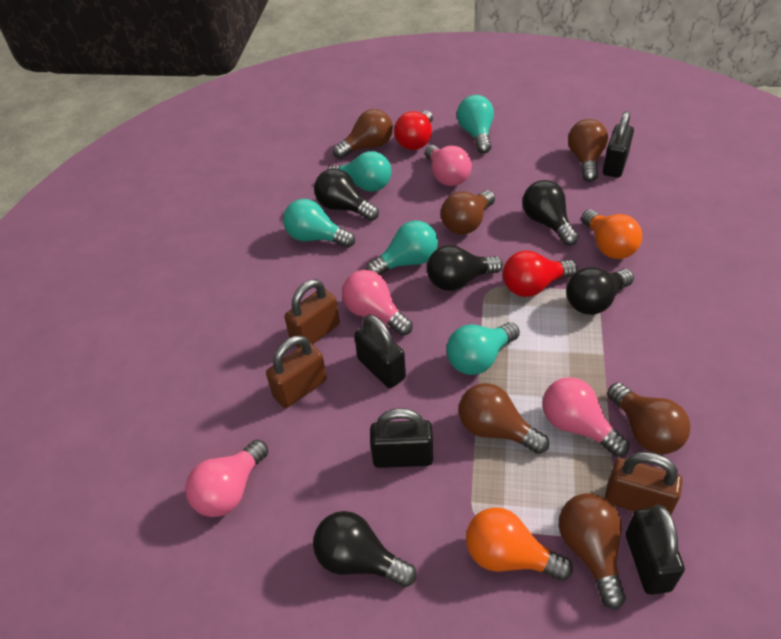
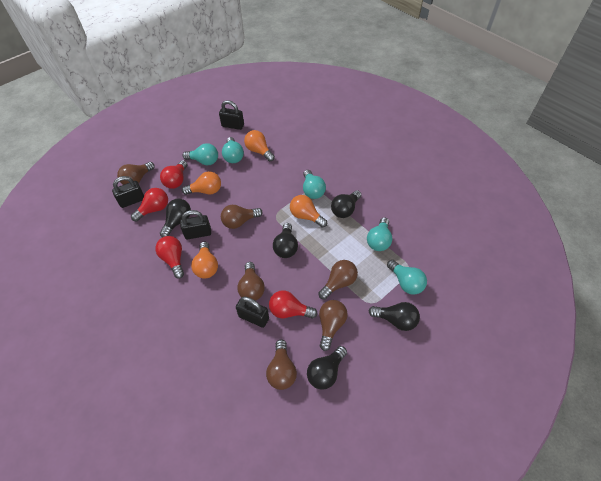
brown padlock: 3 -> 0
orange light bulb: 2 -> 4
pink light bulb: 4 -> 0
red light bulb: 2 -> 4

